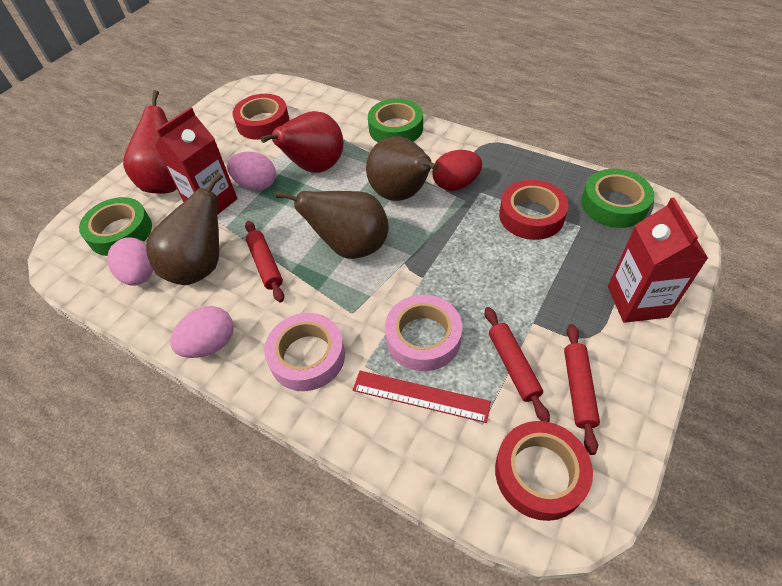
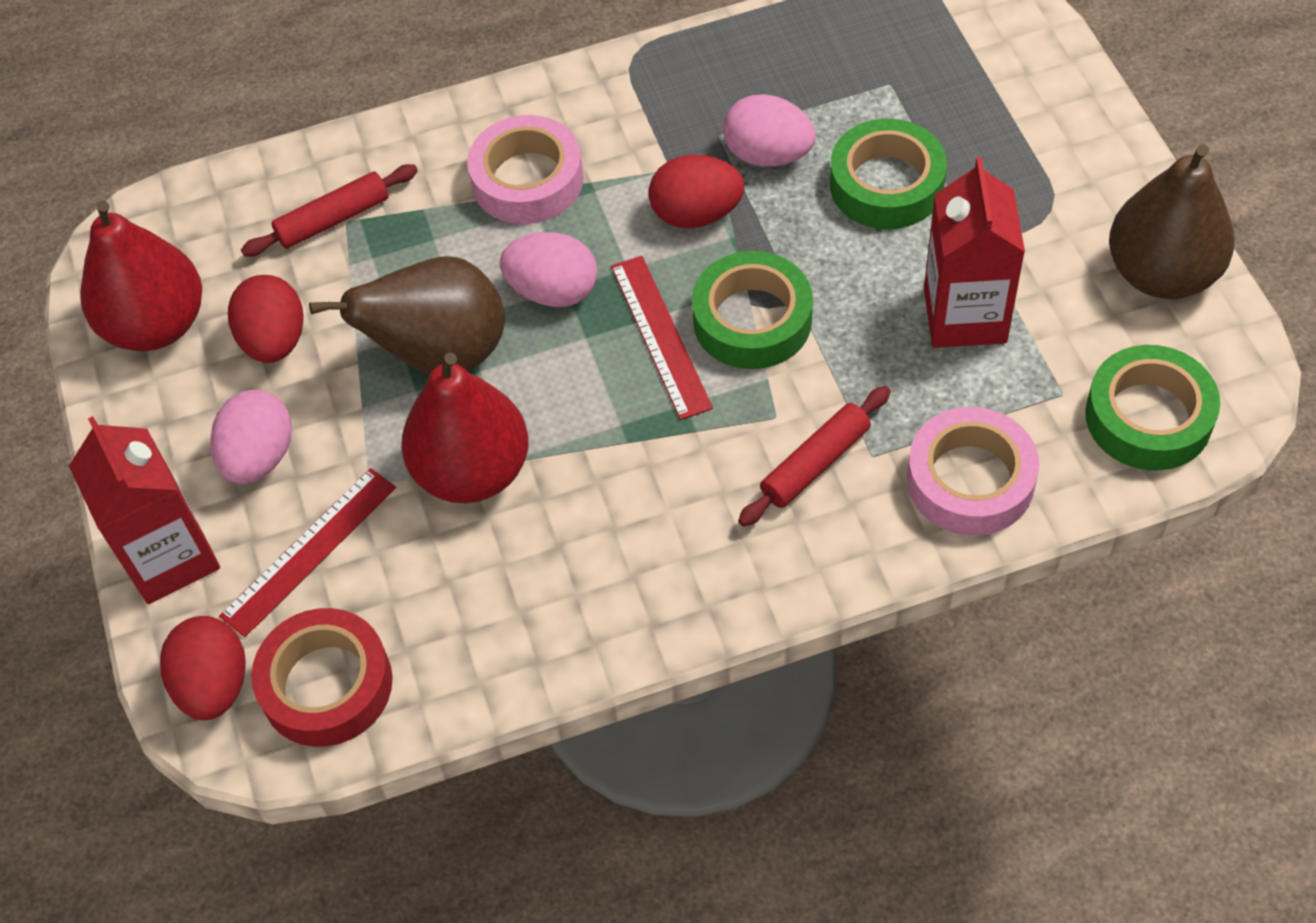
brown pear: 3 -> 2
red egg: 1 -> 3
red rolling pin: 3 -> 2
red ruler: 1 -> 2
red tape: 3 -> 1

